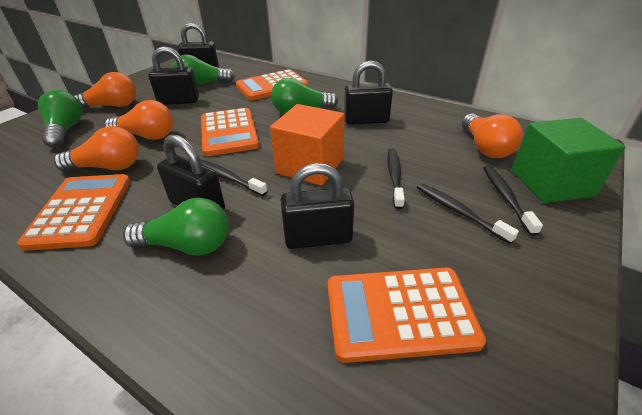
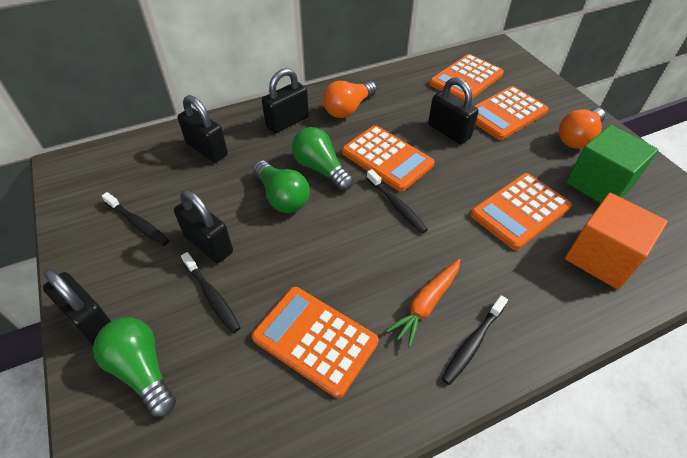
green light bulb: 4 -> 3
orange calculator: 4 -> 5
orange carrot: 0 -> 1
orange light bulb: 4 -> 2

